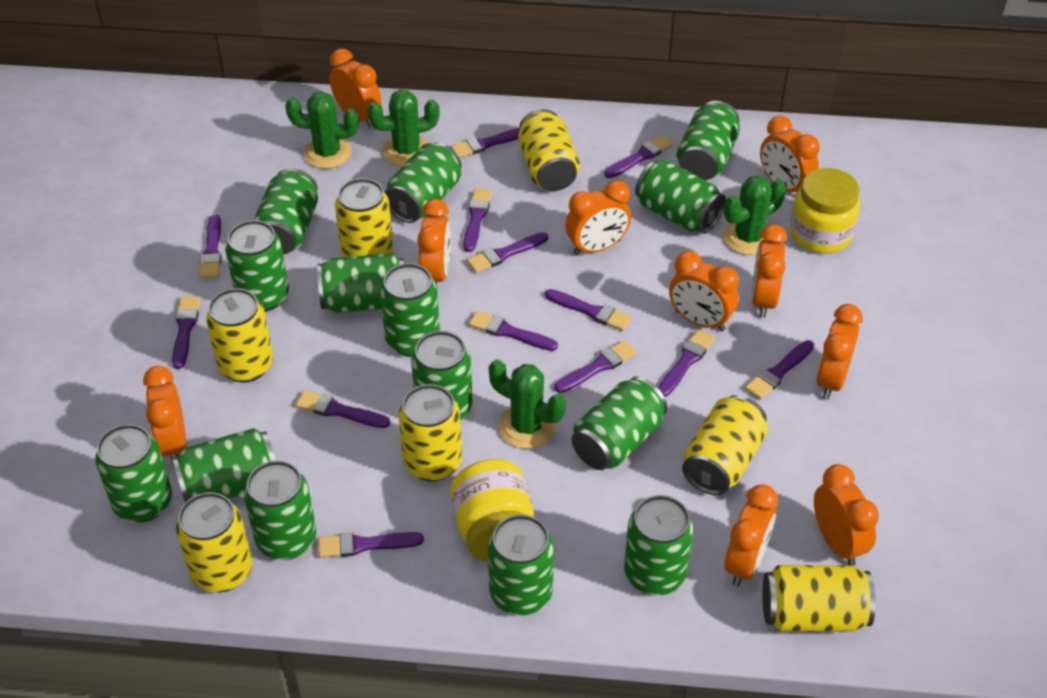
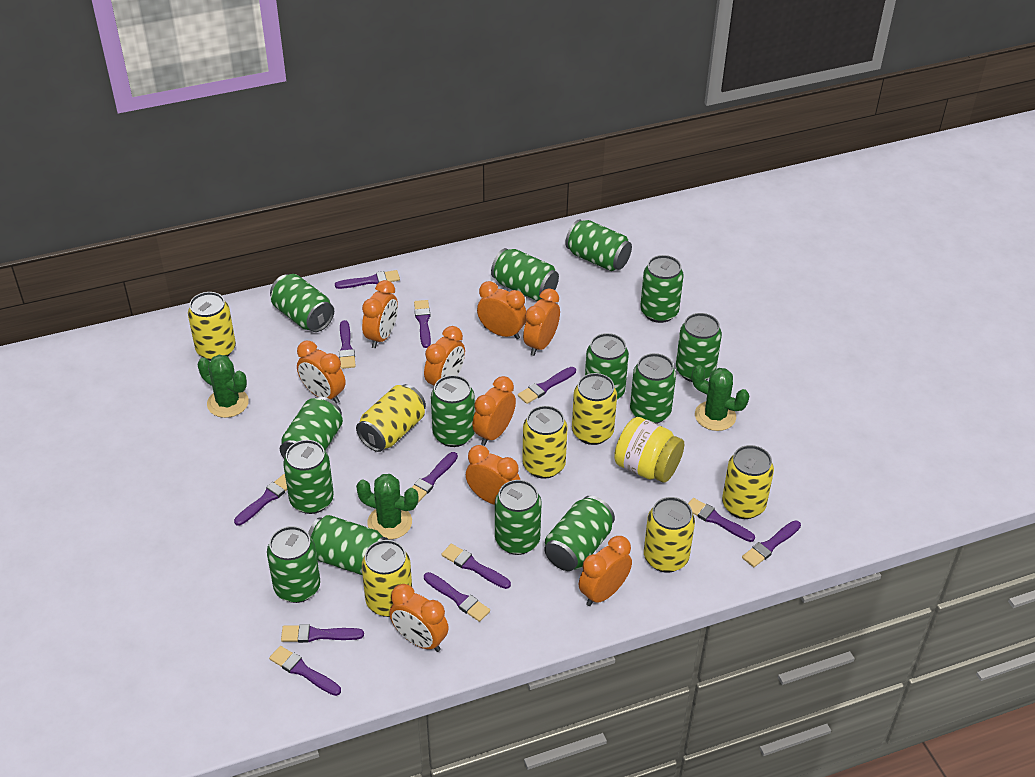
green cactus: 4 -> 3
orange clock: 10 -> 9
purple brush: 13 -> 12
yellow jar: 2 -> 1

